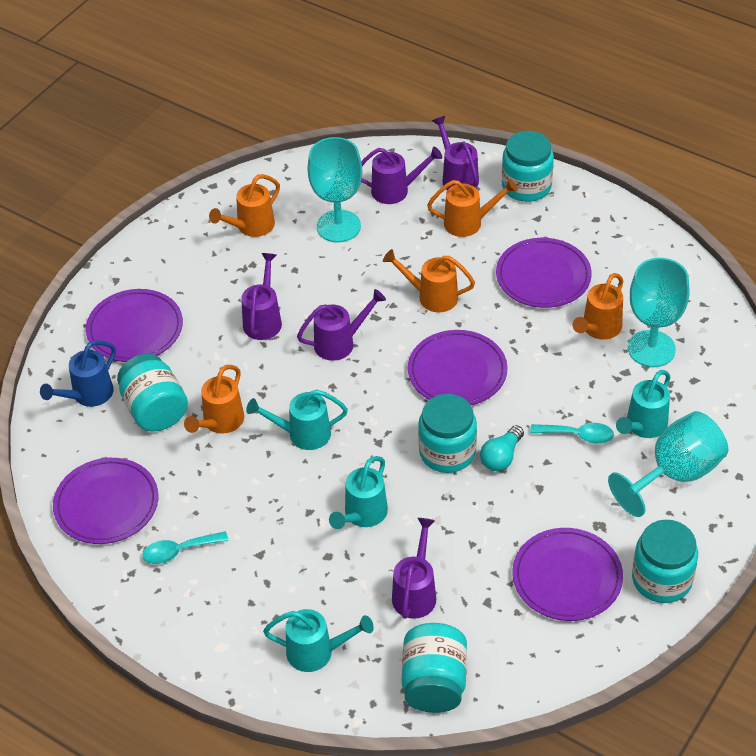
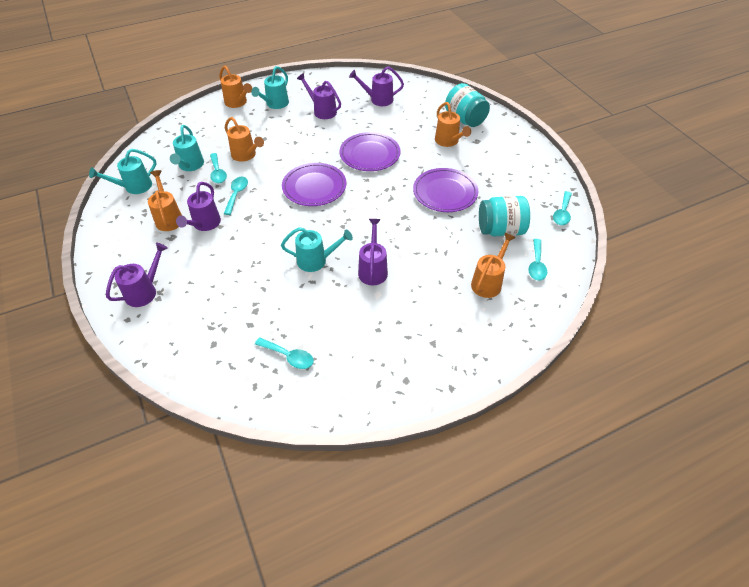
blue watering can: 1 -> 0
purple plate: 5 -> 3
turquoise goblet: 3 -> 0
turquoise jar: 5 -> 2
turquoise light bulb: 1 -> 0
turquoise spoon: 2 -> 5

